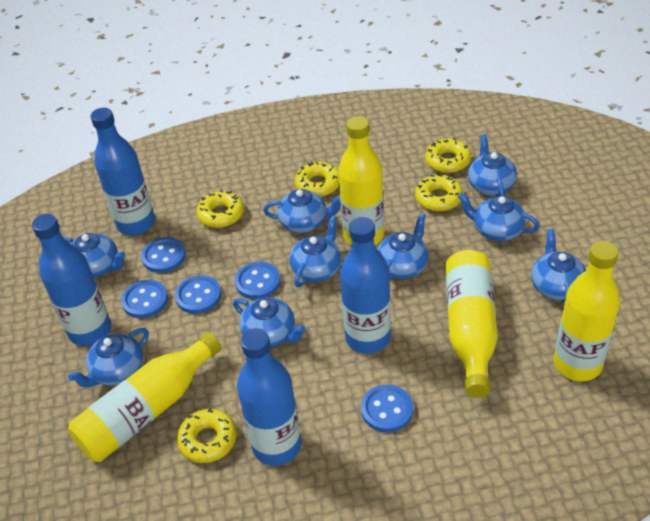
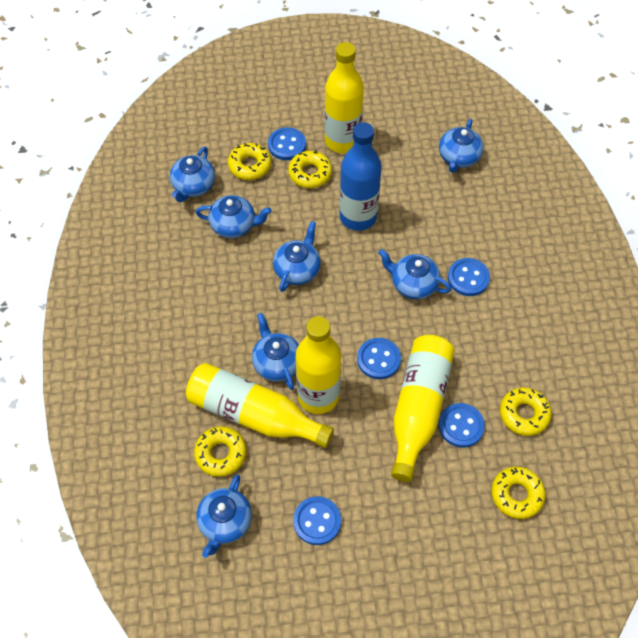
blue bottle: 4 -> 1
blue teapot: 9 -> 7

